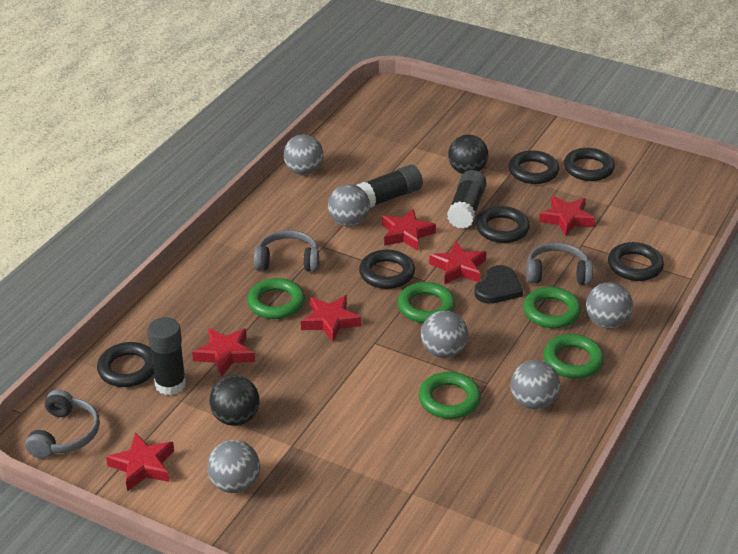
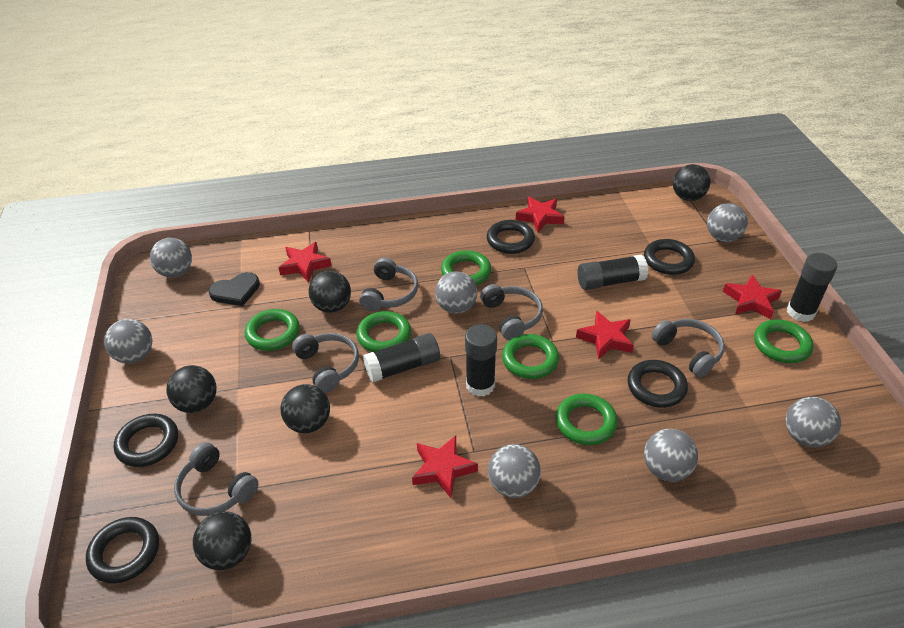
black ball: 2 -> 5
black glue stick: 3 -> 4
black ring: 6 -> 5
green ring: 5 -> 6
grey ball: 6 -> 7
grey headphones: 3 -> 5
red star: 6 -> 5

